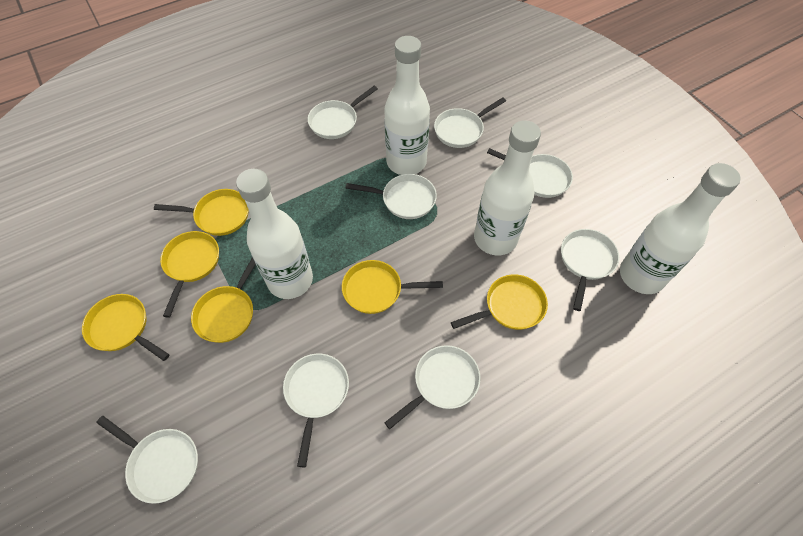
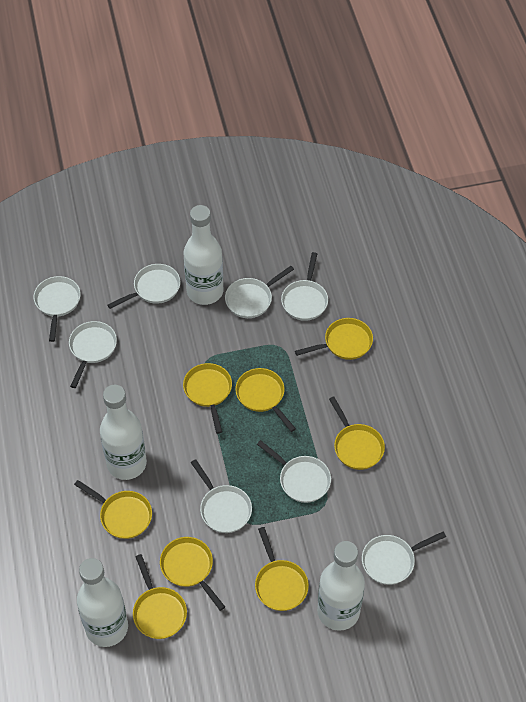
yellow pan: 6 -> 8

